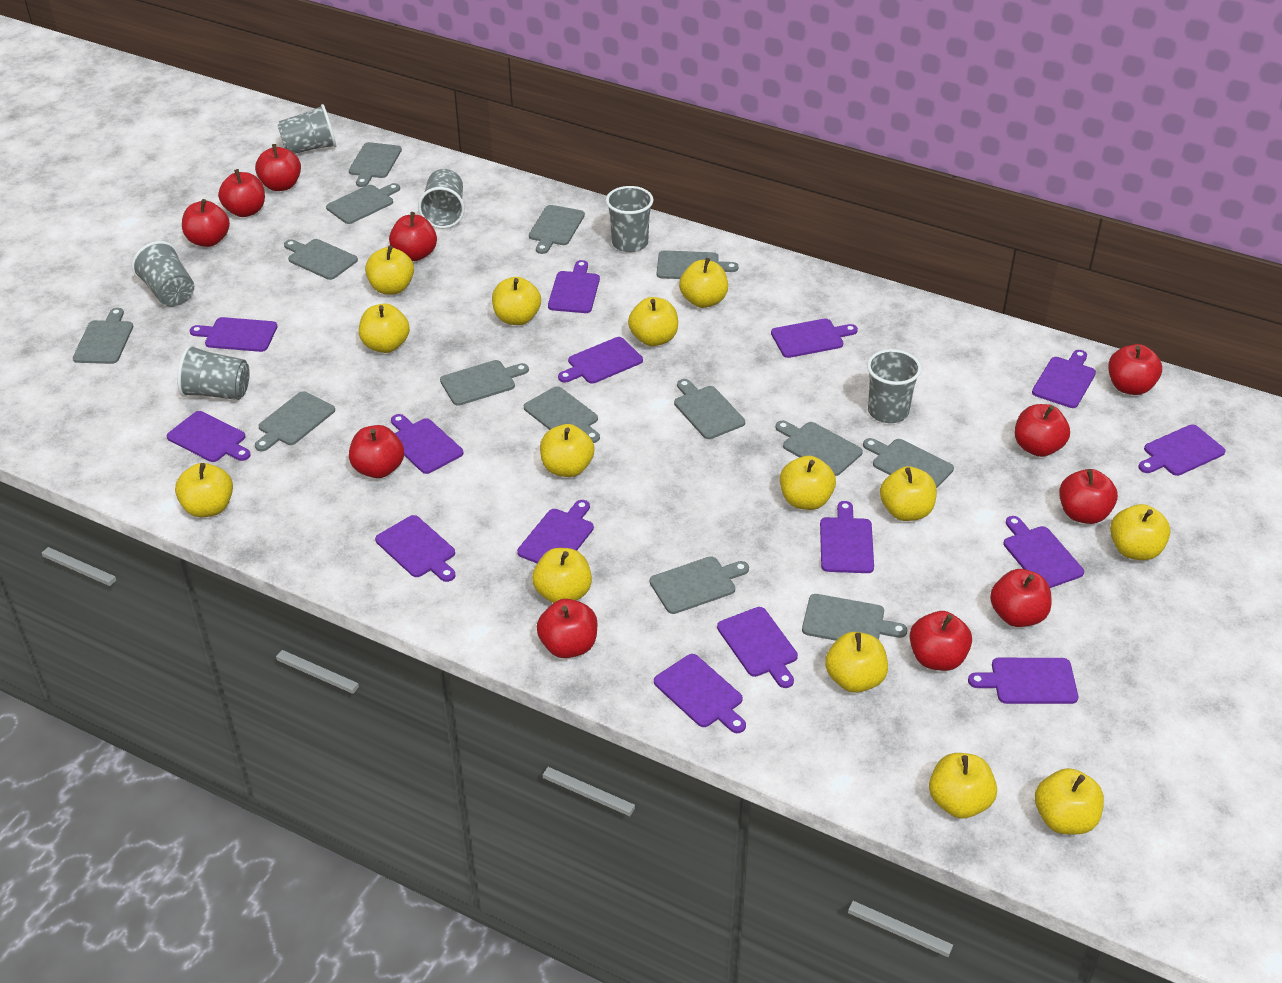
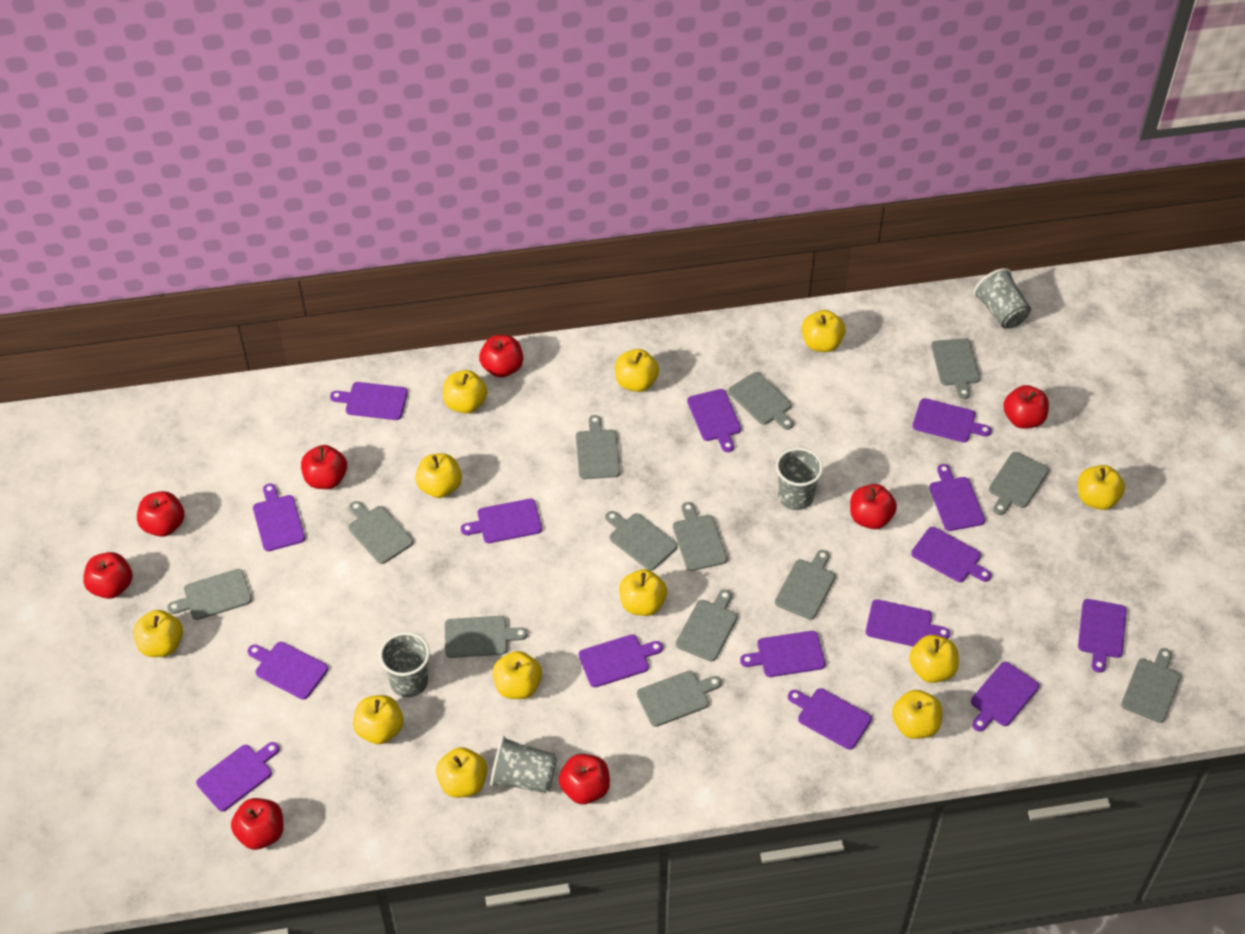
grey cup: 6 -> 4
grey cutting board: 14 -> 13
red apple: 11 -> 8
yellow apple: 14 -> 12

